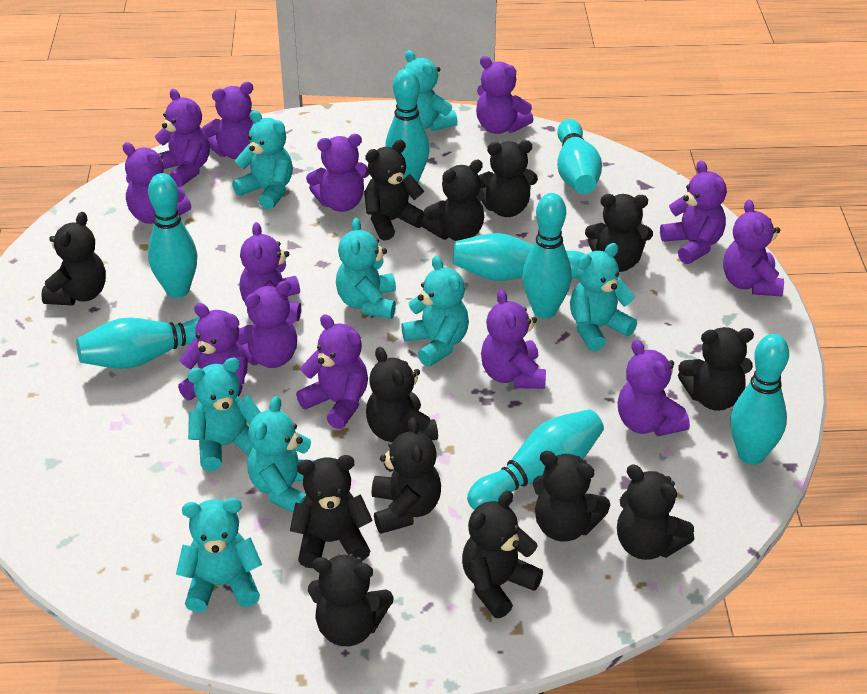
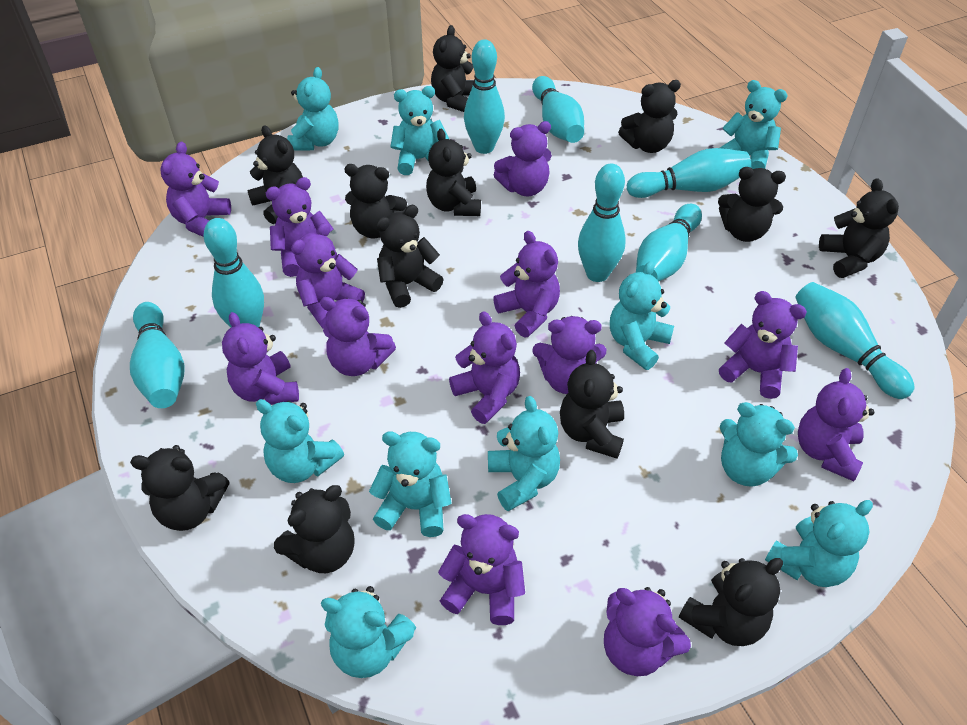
black teddy bear: 13 -> 12
turquoise teddy bear: 8 -> 10

